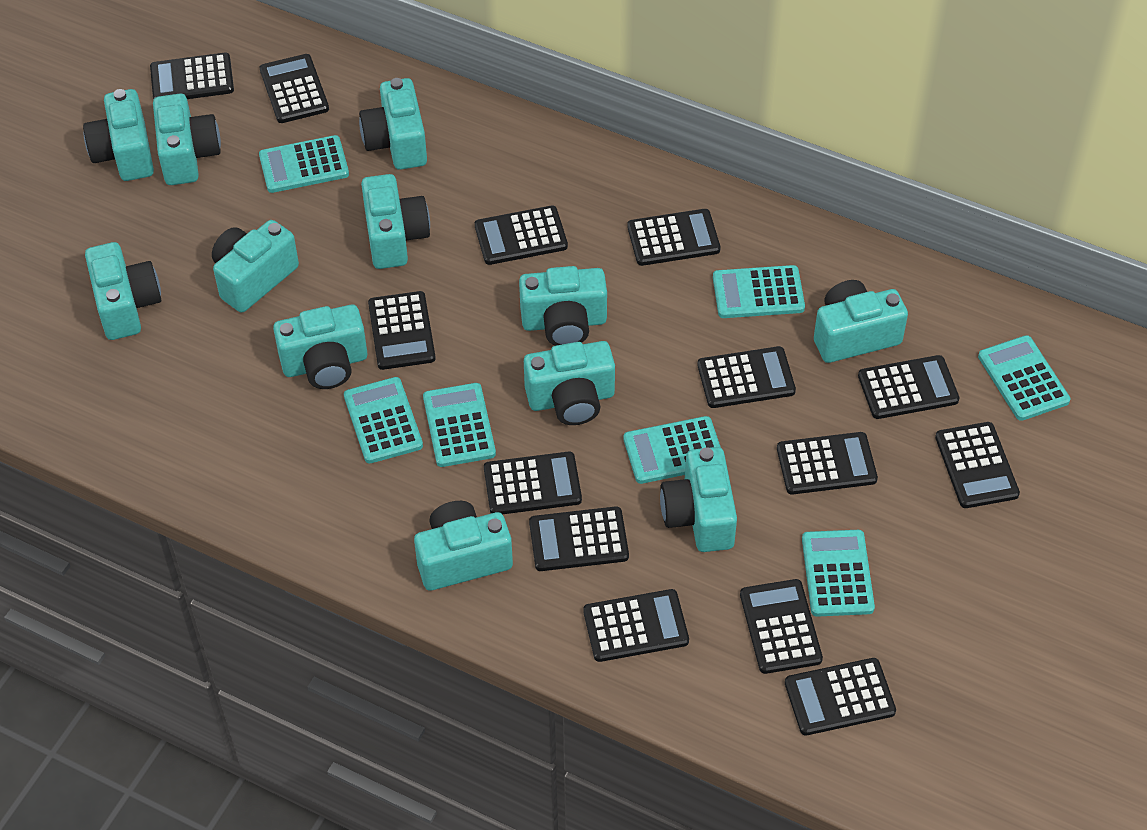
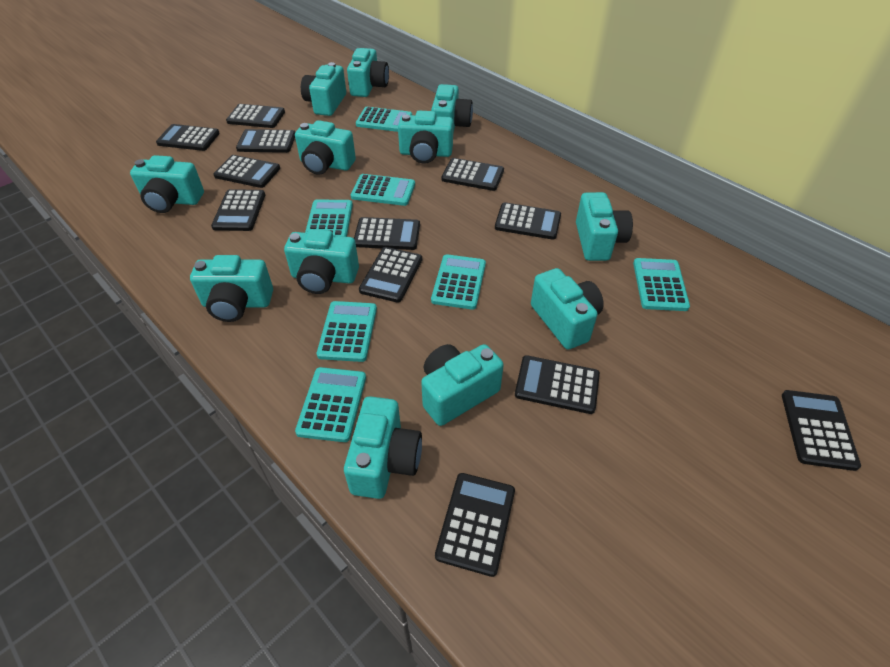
black calculator: 14 -> 12

